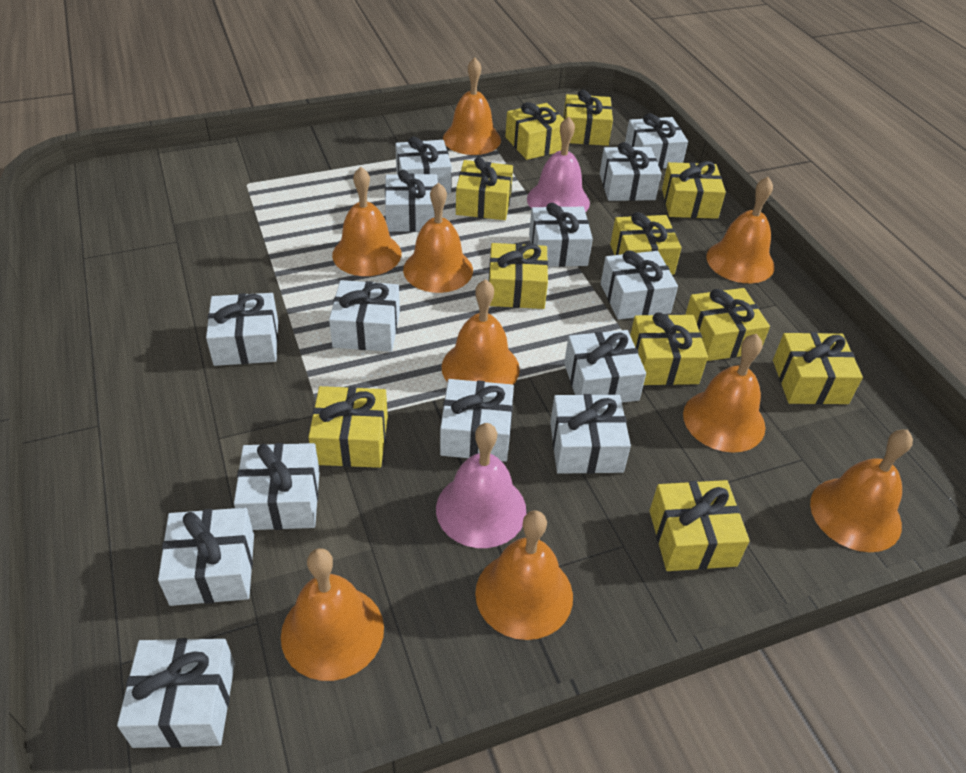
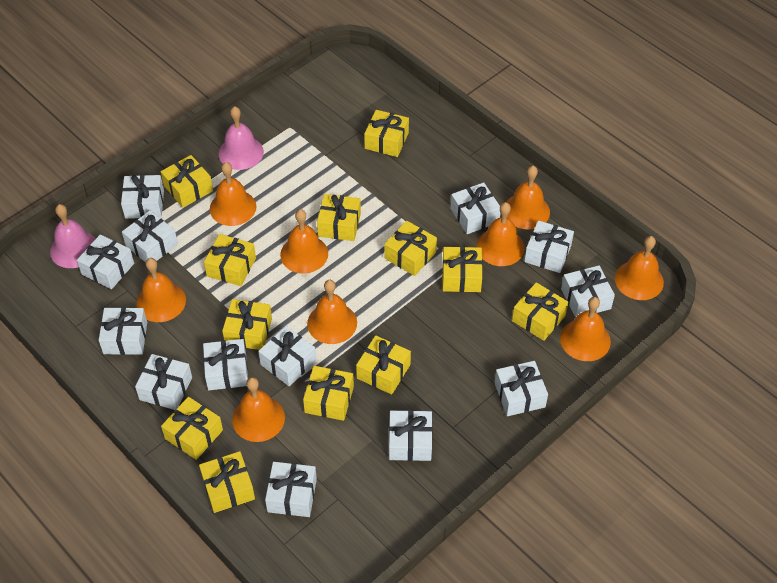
white gift: 14 -> 13
yellow gift: 11 -> 12

